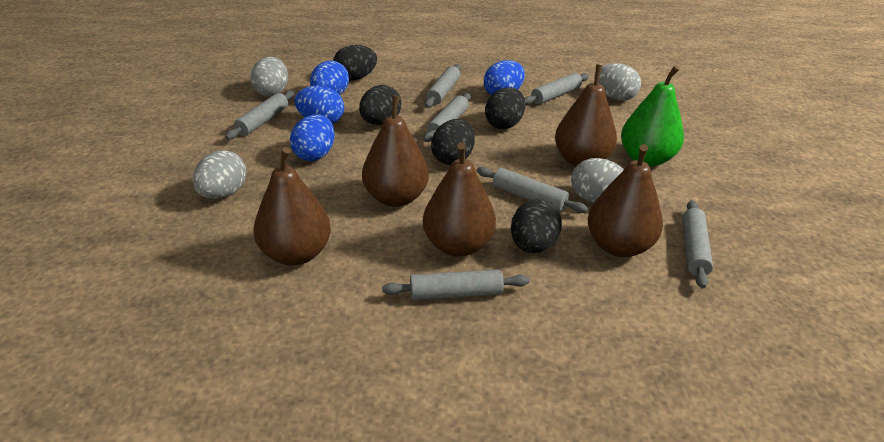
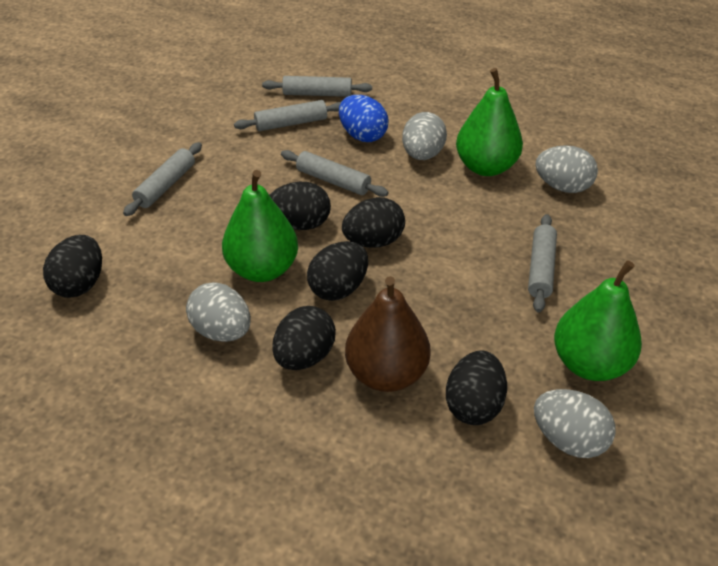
black egg: 5 -> 6
blue egg: 4 -> 1
brown pear: 5 -> 1
green pear: 1 -> 3
grey rolling pin: 7 -> 5

